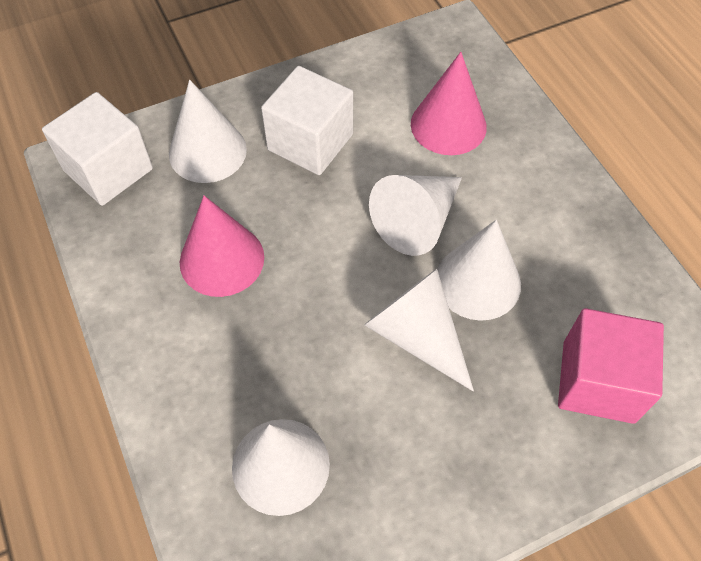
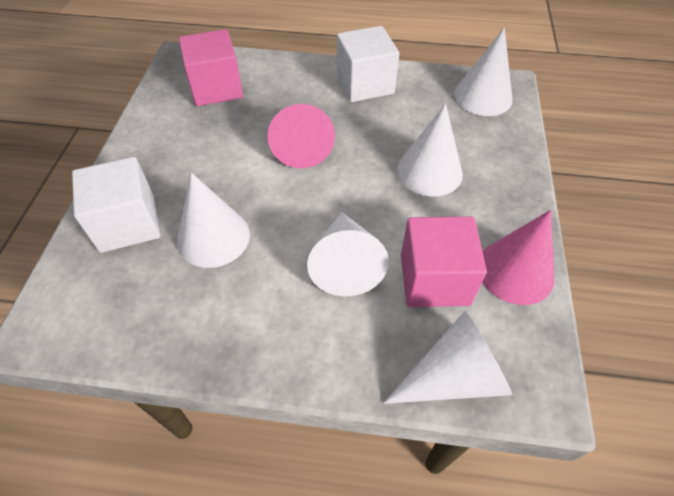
pink cube: 1 -> 2

